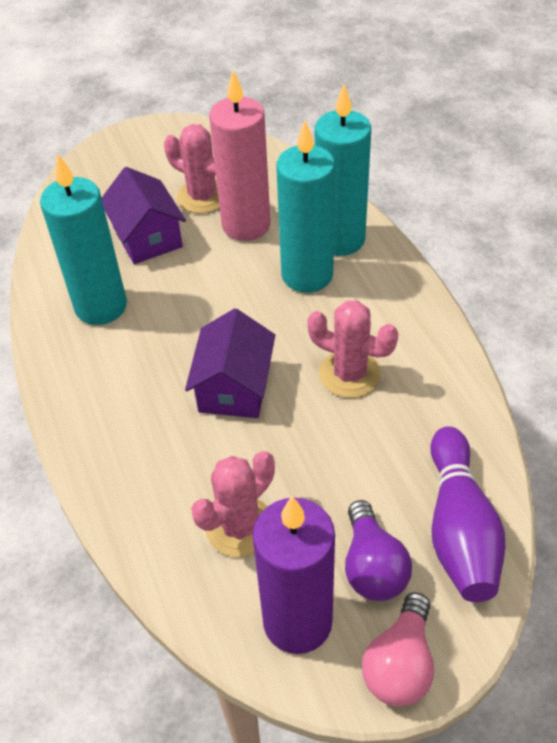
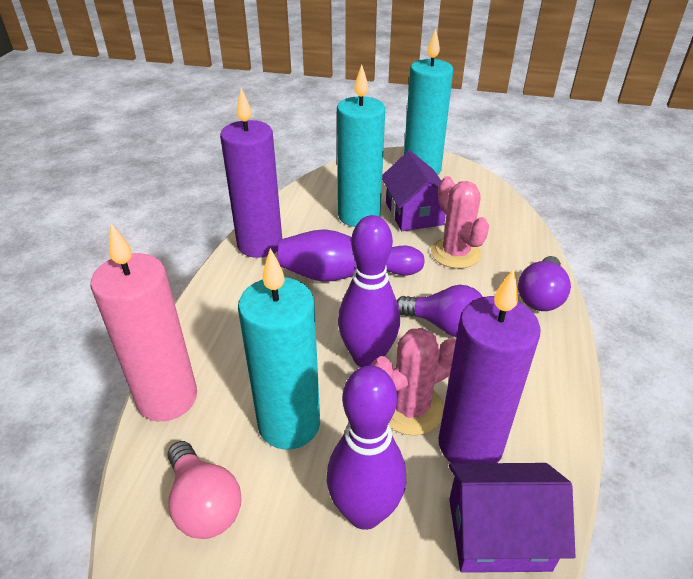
pink cactus: 3 -> 2
purple bowling pin: 1 -> 3
purple candle: 1 -> 2
purple light bulb: 1 -> 2

